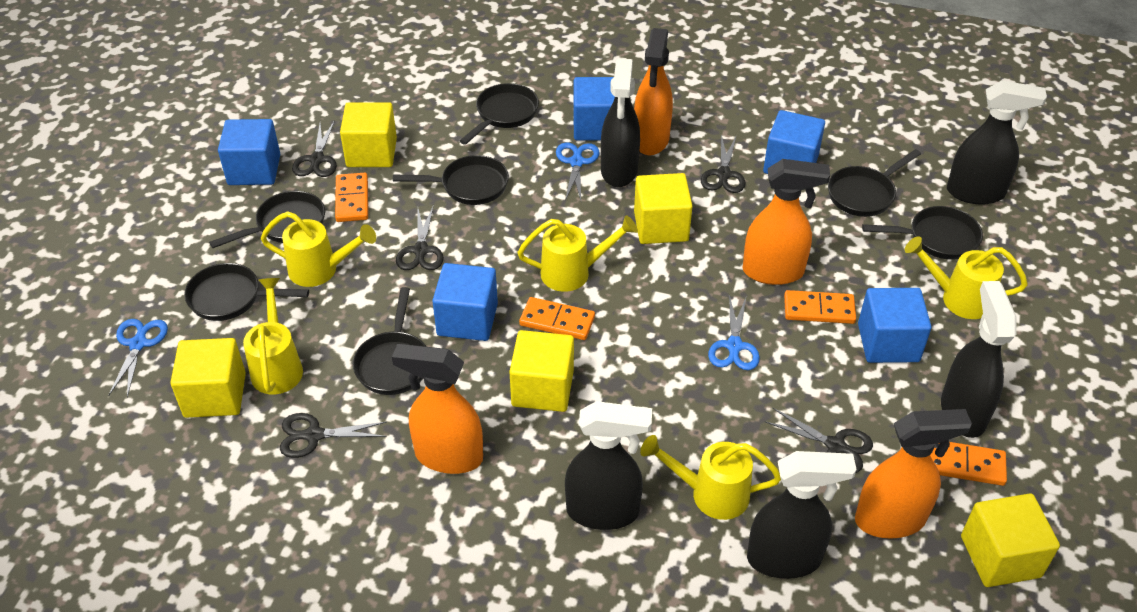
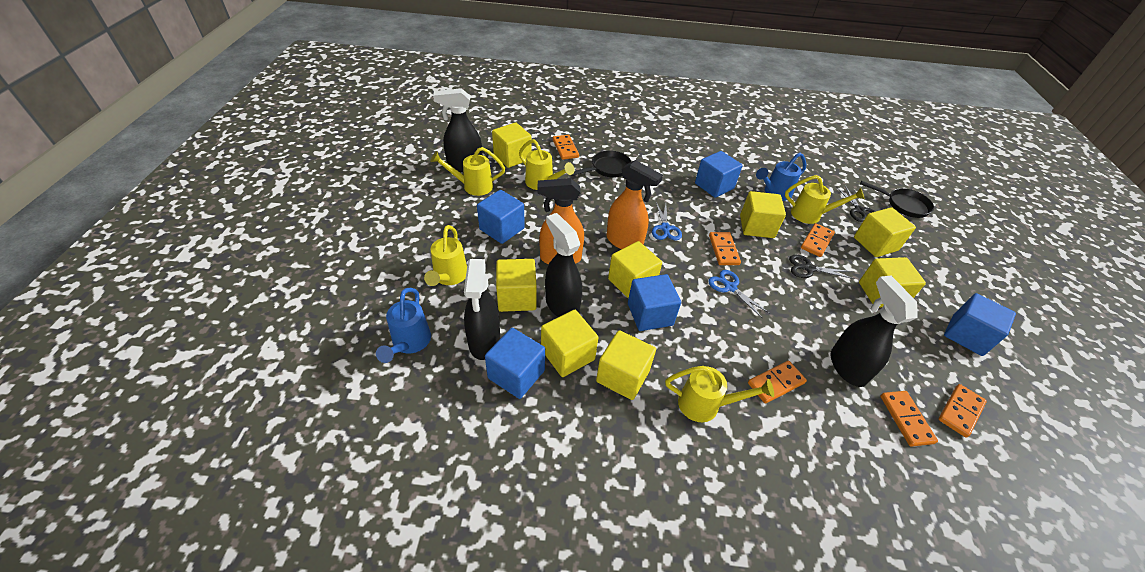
black pan: 7 -> 2
black scissors: 5 -> 2
black spray bottle: 5 -> 4
blue scissors: 3 -> 2
blue watering can: 0 -> 2
orange domino: 4 -> 6
orange spray bottle: 4 -> 2
yellow cube: 5 -> 8

